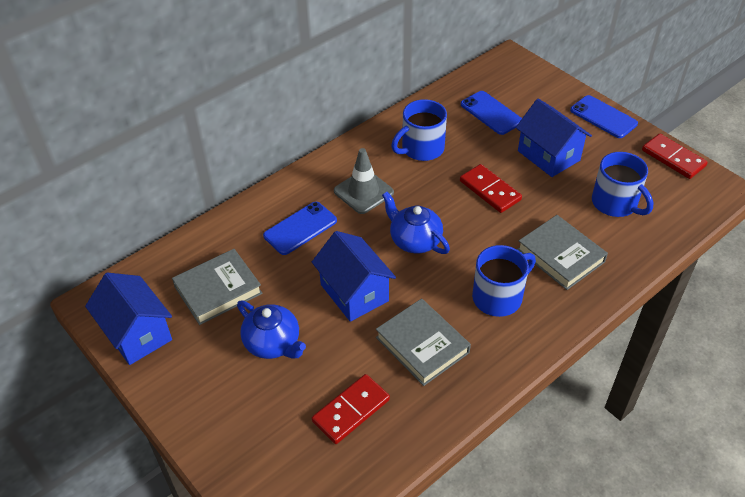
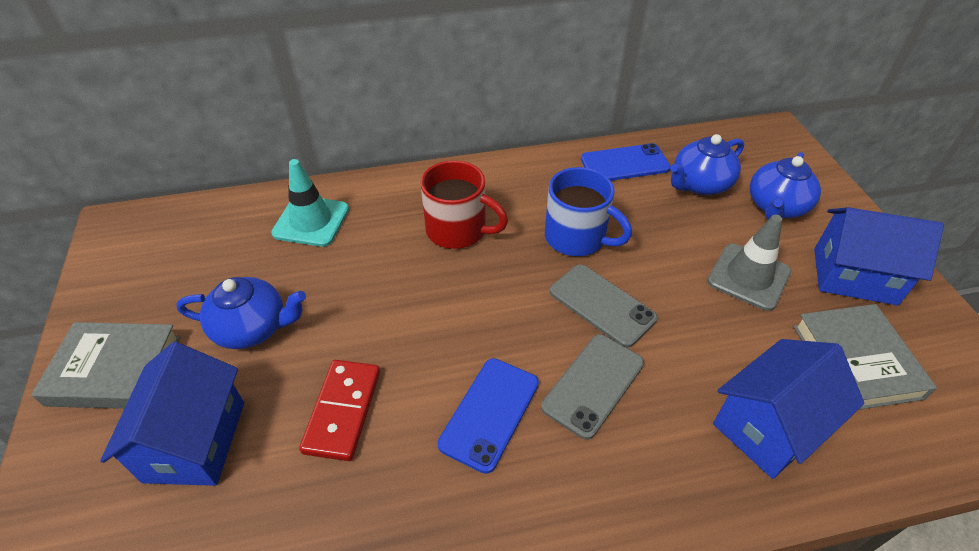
blue mug: 3 -> 1
blue phone: 3 -> 2
blue teapot: 2 -> 3
grey book: 3 -> 2
grey phone: 0 -> 2
red domino: 3 -> 1
red mug: 0 -> 1
turquoise traffic cone: 0 -> 1

